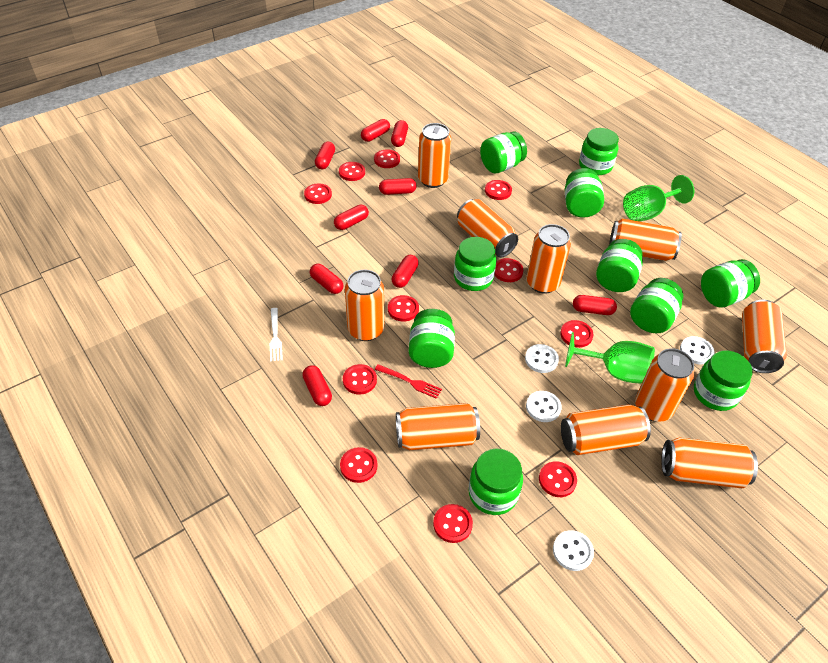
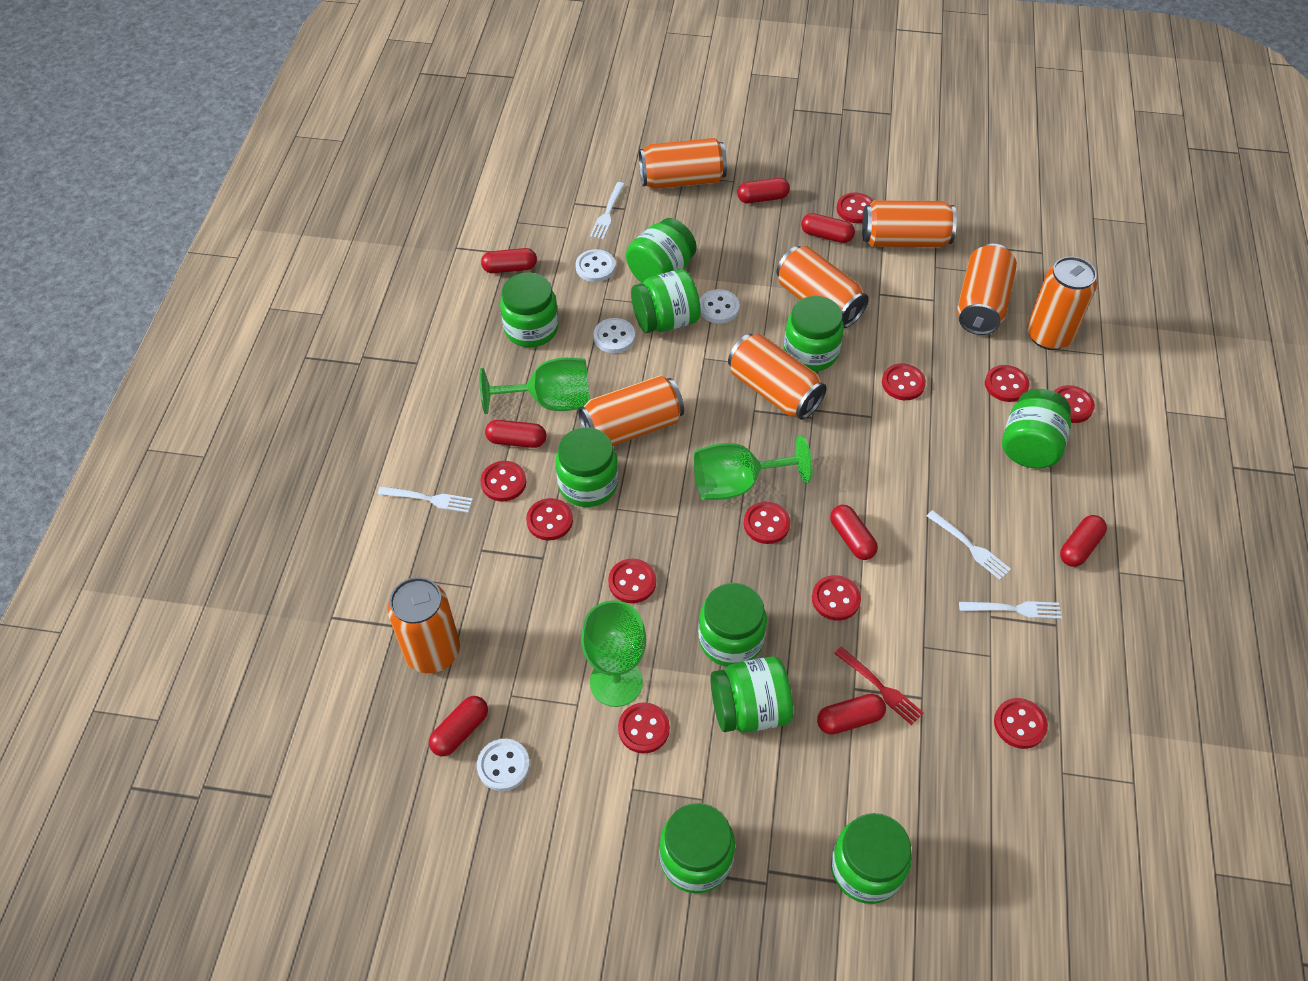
green goblet: 2 -> 3
orange can: 10 -> 8
red capsule: 9 -> 8
white fork: 1 -> 4

